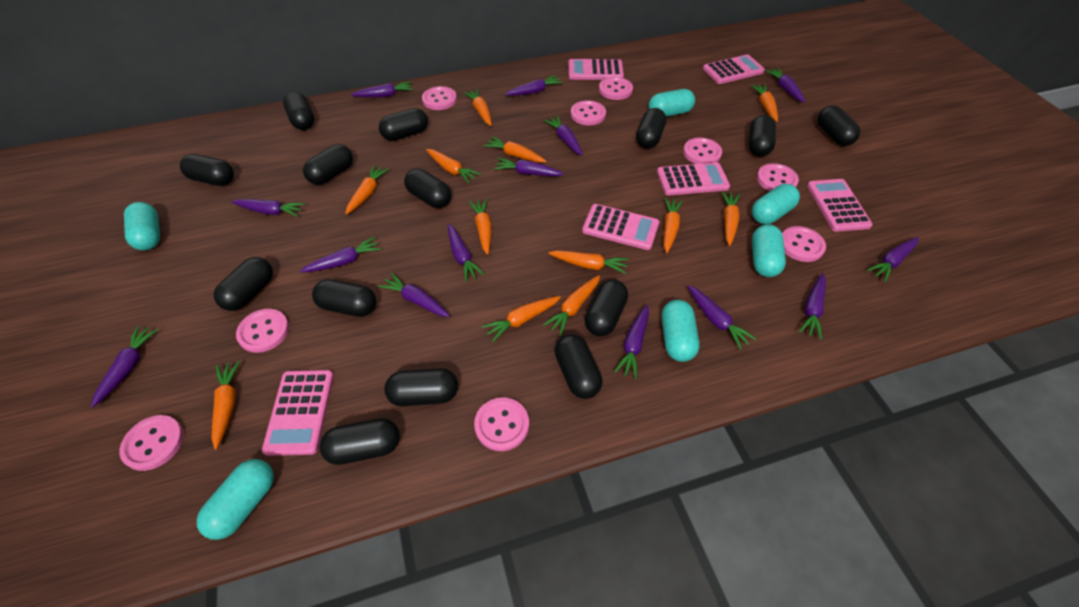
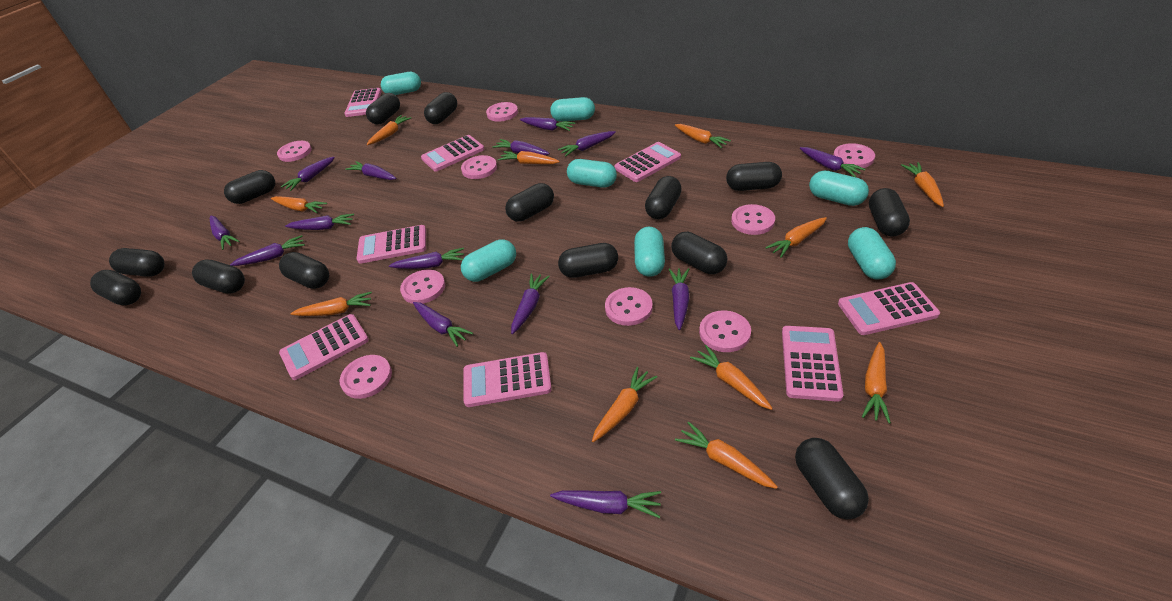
orange carrot: 12 -> 11
pink calculator: 6 -> 8
turquoise capsule: 6 -> 7

